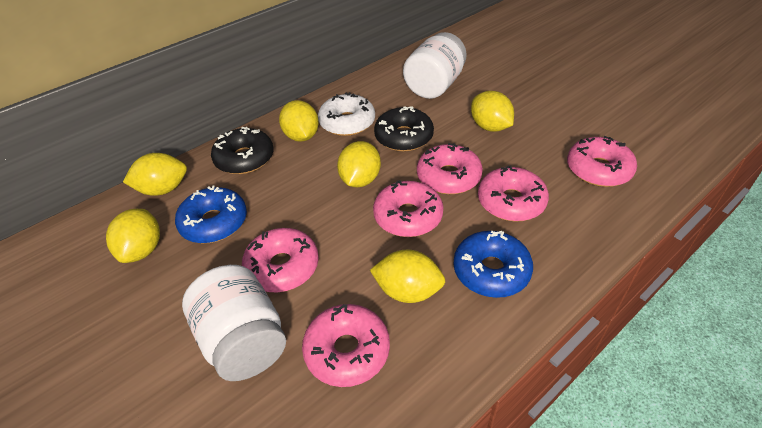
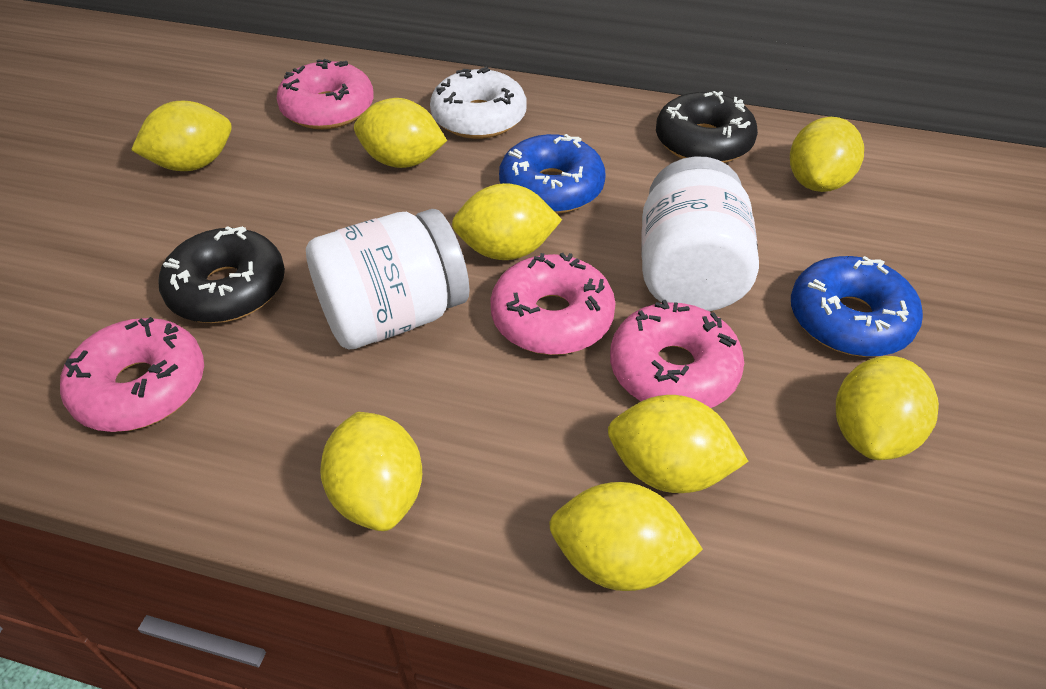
pink donut: 6 -> 4
yellow lemon: 6 -> 8

